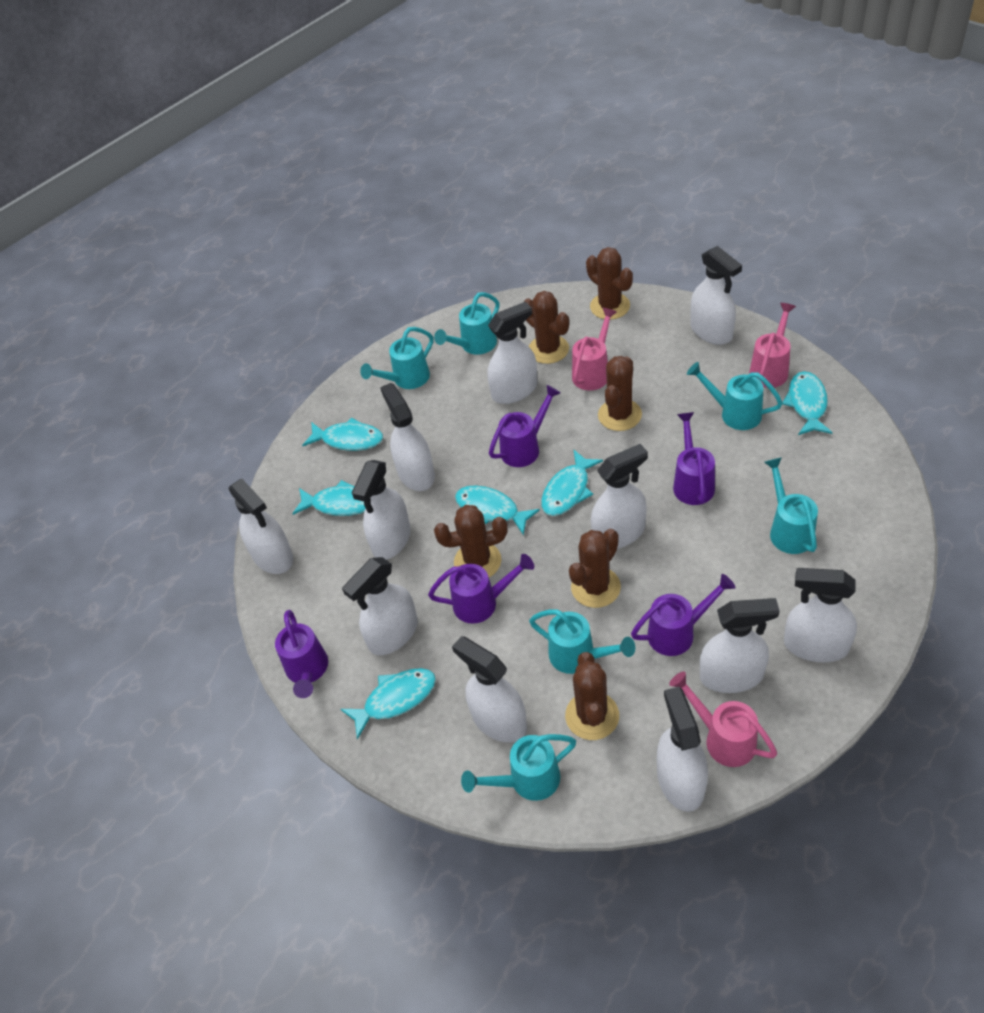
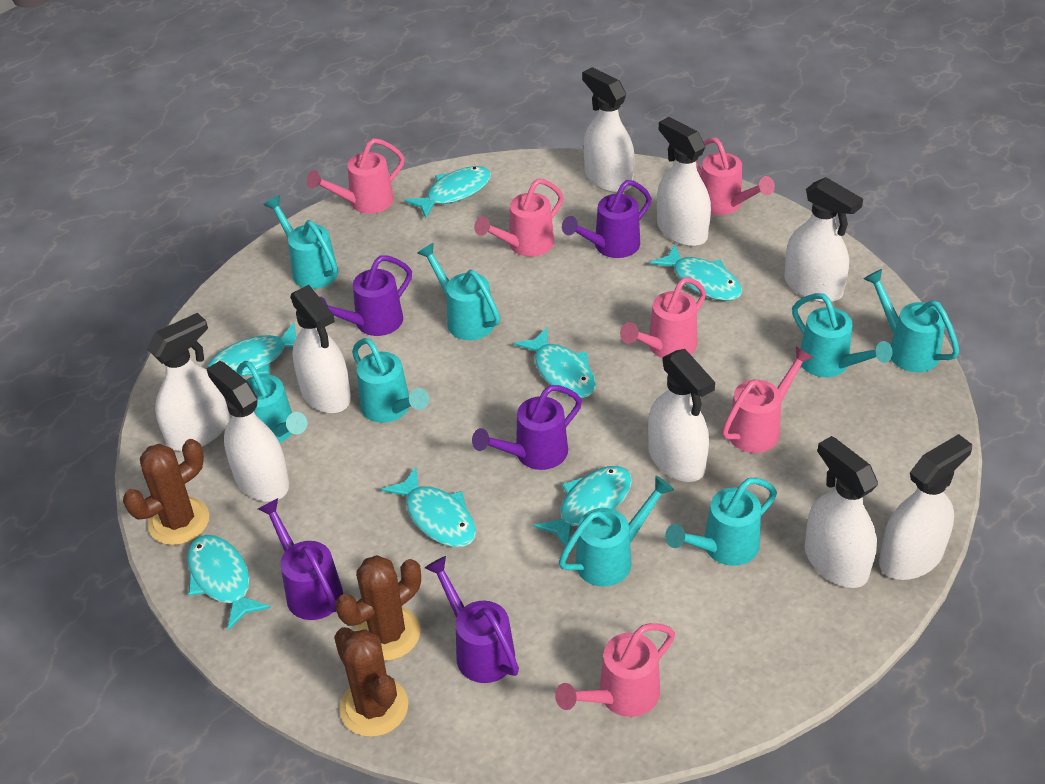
brown cactus: 6 -> 3
pink watering can: 3 -> 6
turquoise fish: 6 -> 7
turquoise watering can: 6 -> 8
white spray bottle: 11 -> 9

